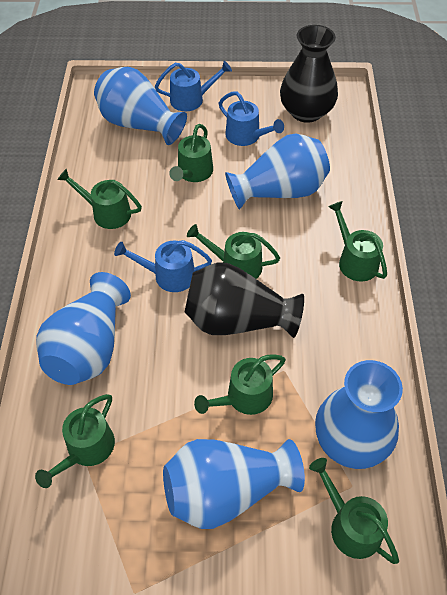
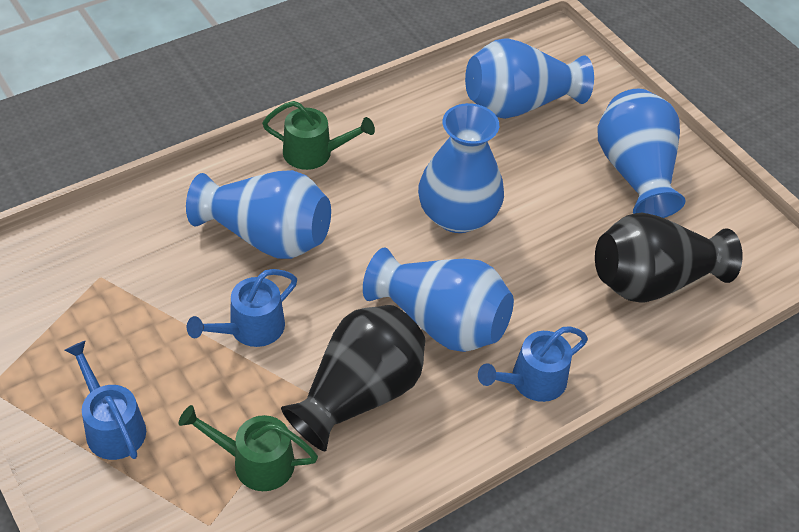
green watering can: 7 -> 2

